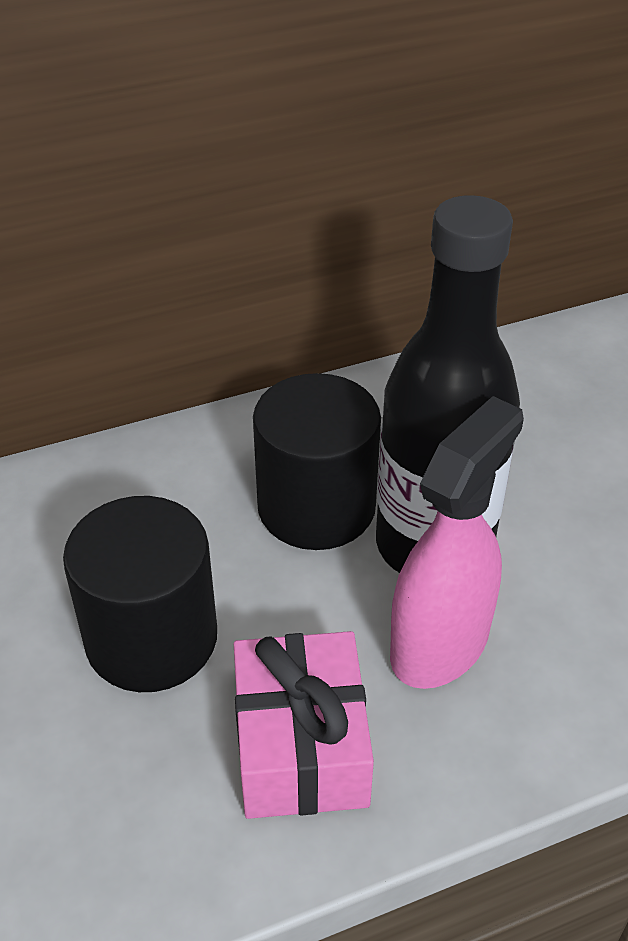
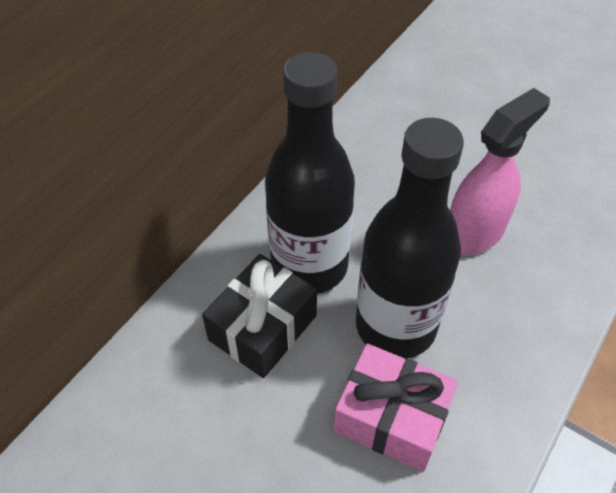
black bottle: 1 -> 2
black cylinder: 2 -> 0
black gift: 0 -> 1

